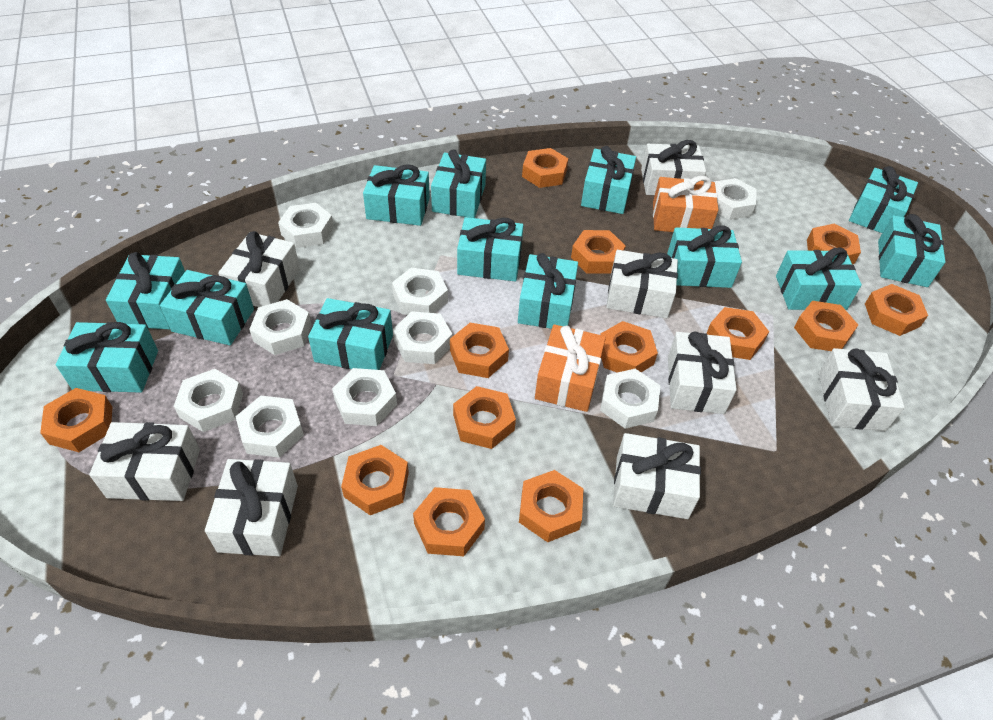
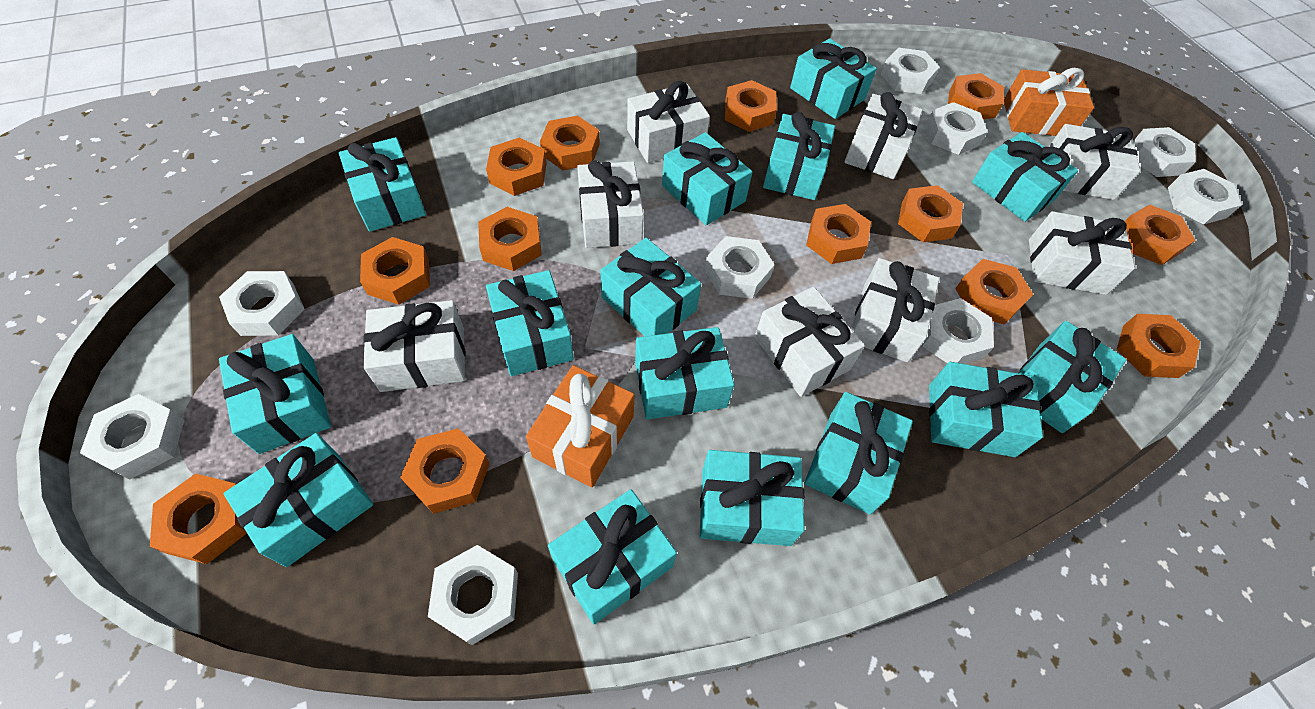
turquoise gift: 13 -> 15

